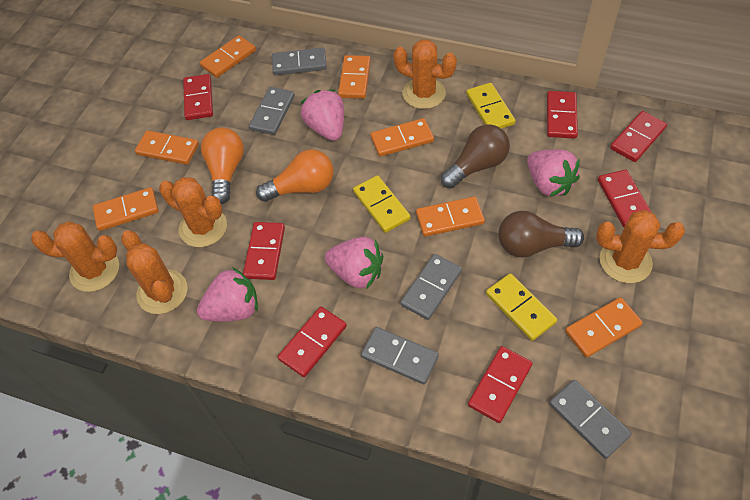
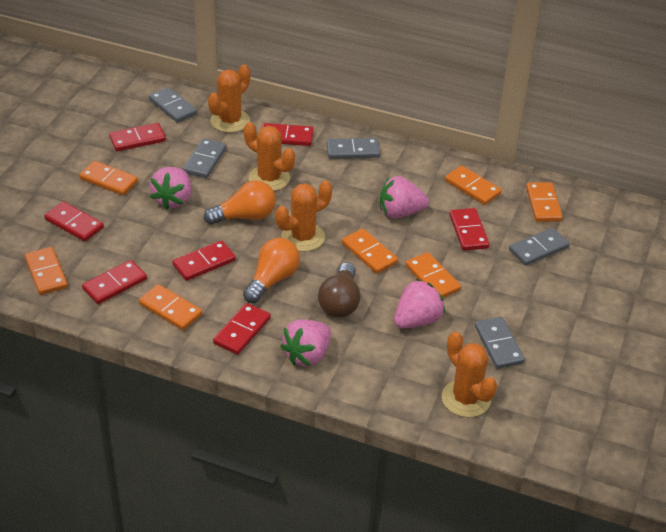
brown light bulb: 2 -> 1
orange cactus: 5 -> 4
yellow domino: 3 -> 0

